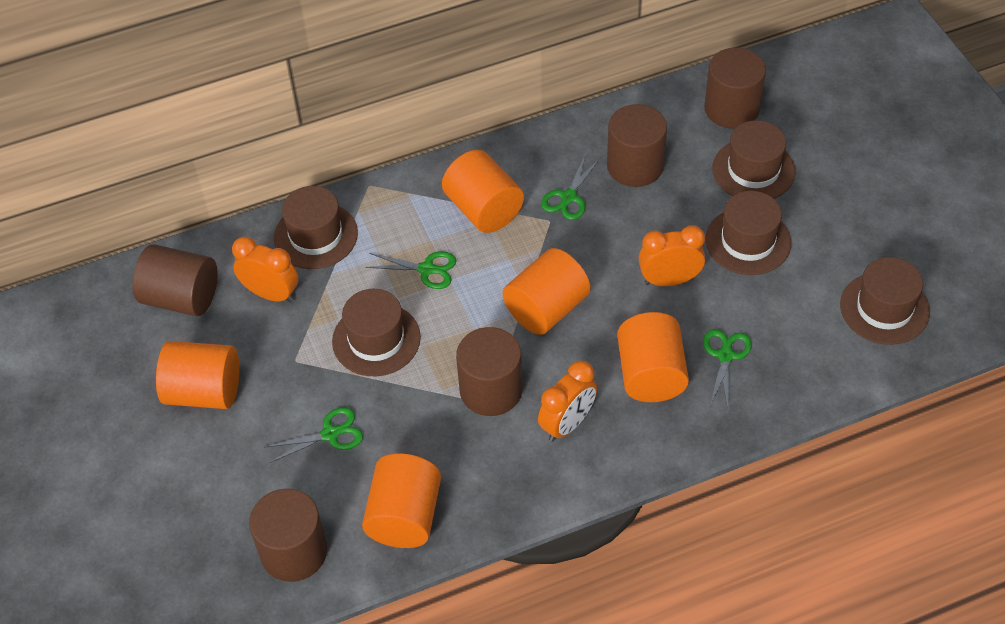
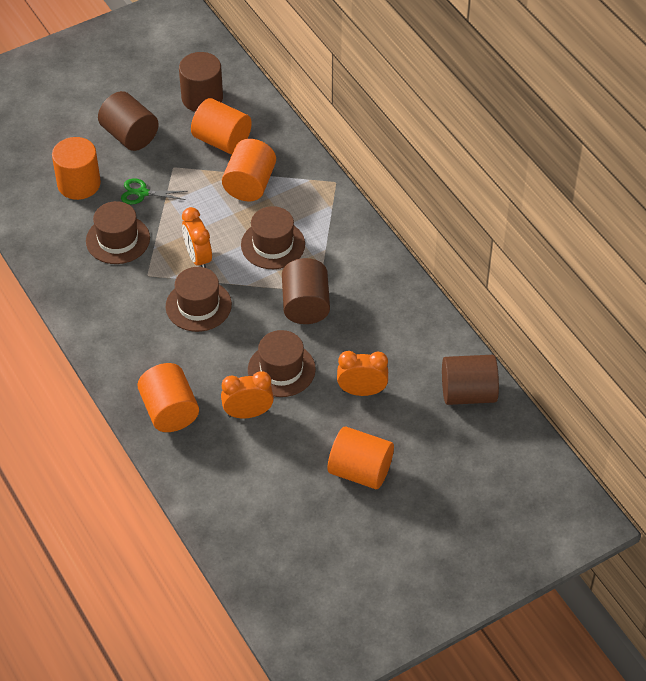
brown cylinder: 5 -> 4
brown hat: 5 -> 4
green scissors: 4 -> 1

